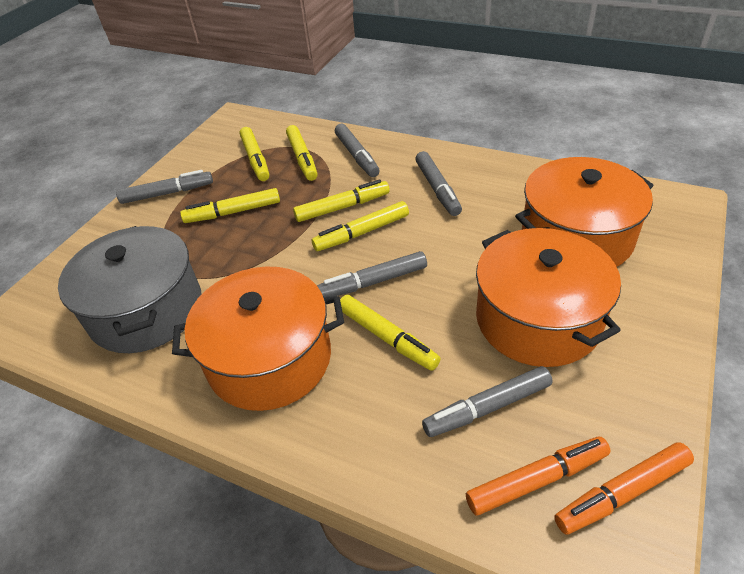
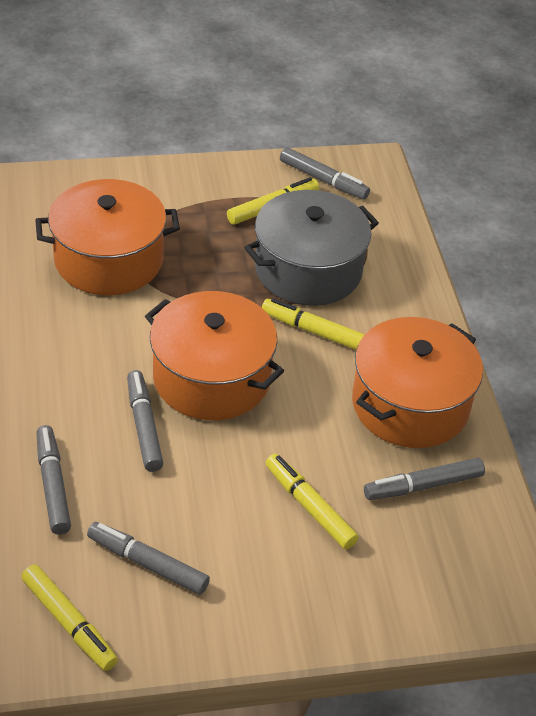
orange marker: 2 -> 0
yellow marker: 6 -> 4

